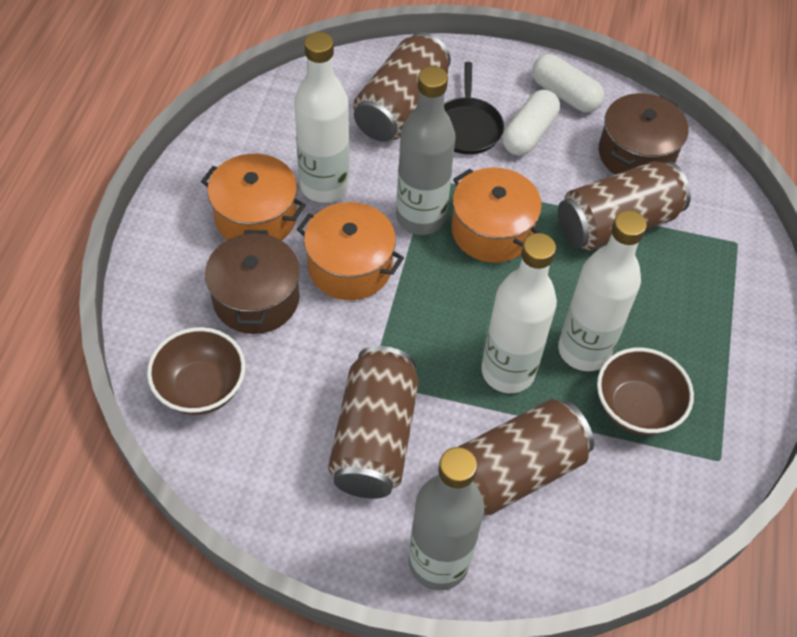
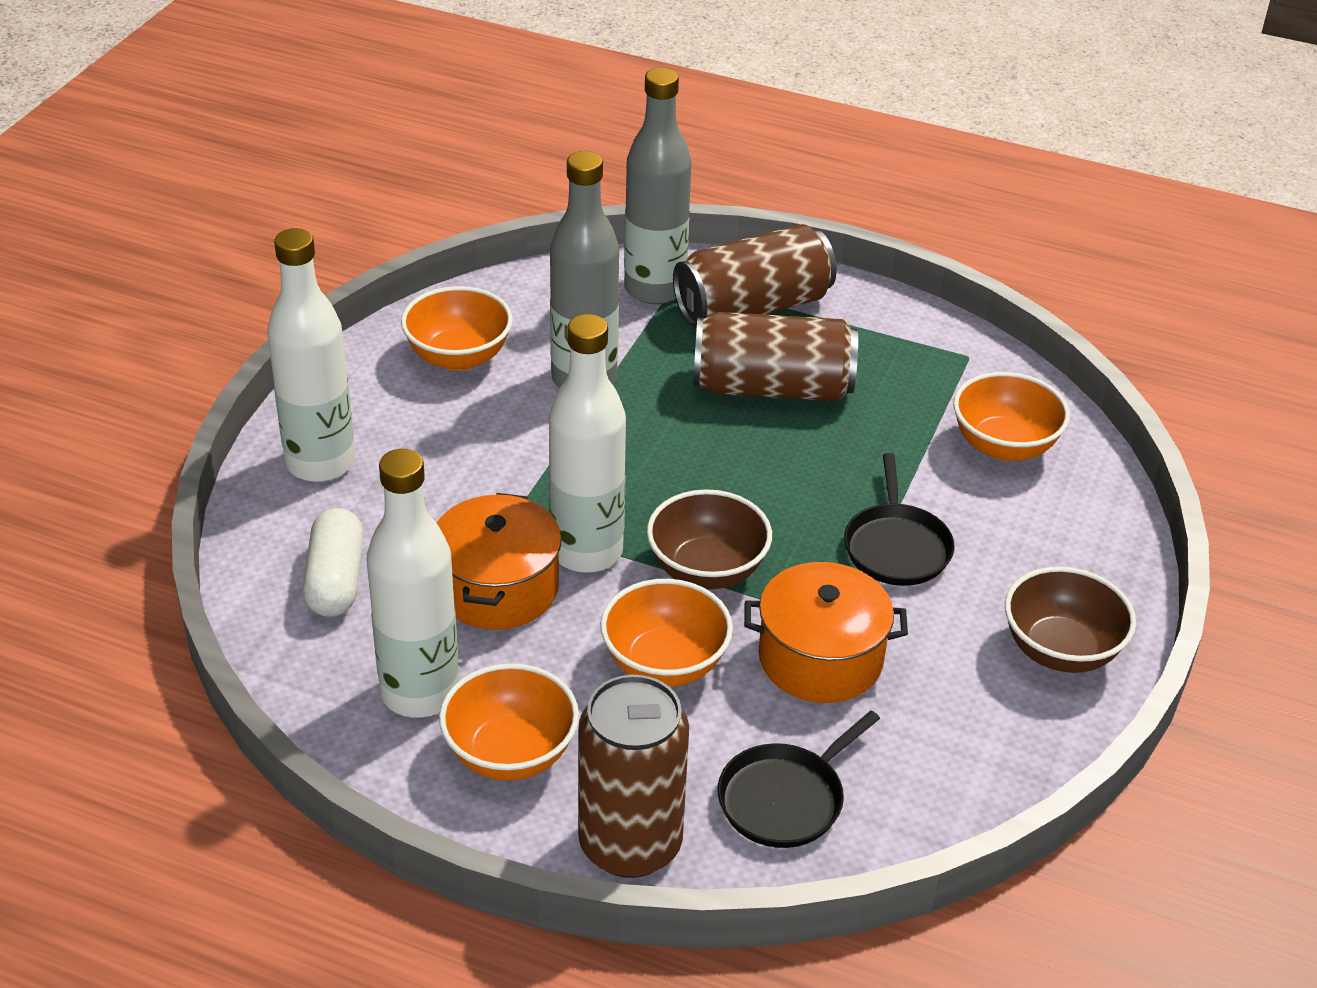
black pan: 1 -> 2
brown can: 4 -> 3
brown pot: 2 -> 0
orange bowl: 0 -> 4
orange pot: 3 -> 2
white capsule: 2 -> 1

